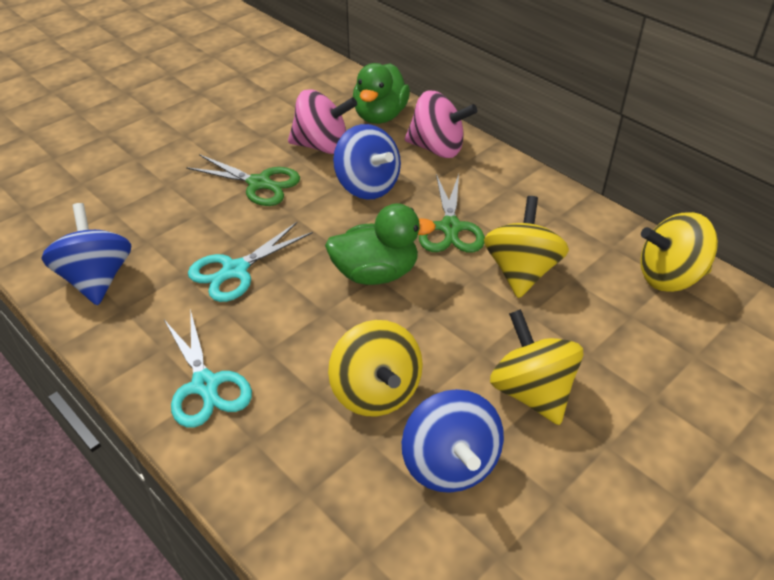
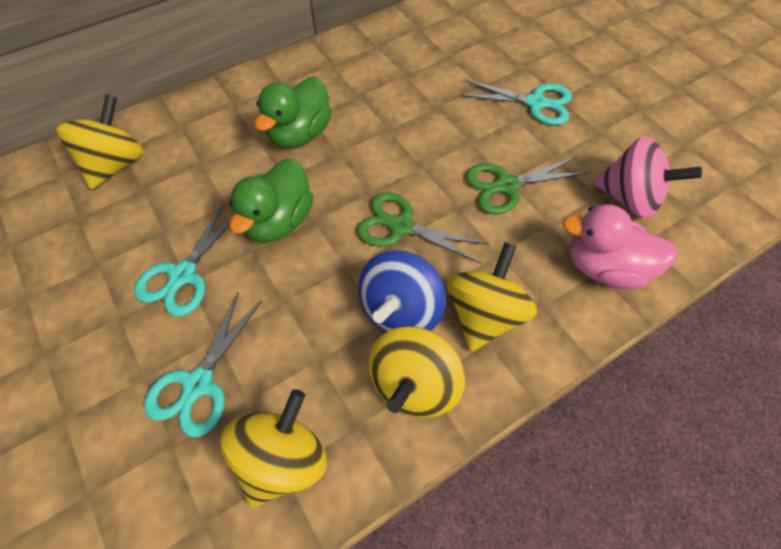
blue spinning top: 3 -> 1
pink duck: 0 -> 1
pink spinning top: 2 -> 1
turquoise scissors: 2 -> 3

